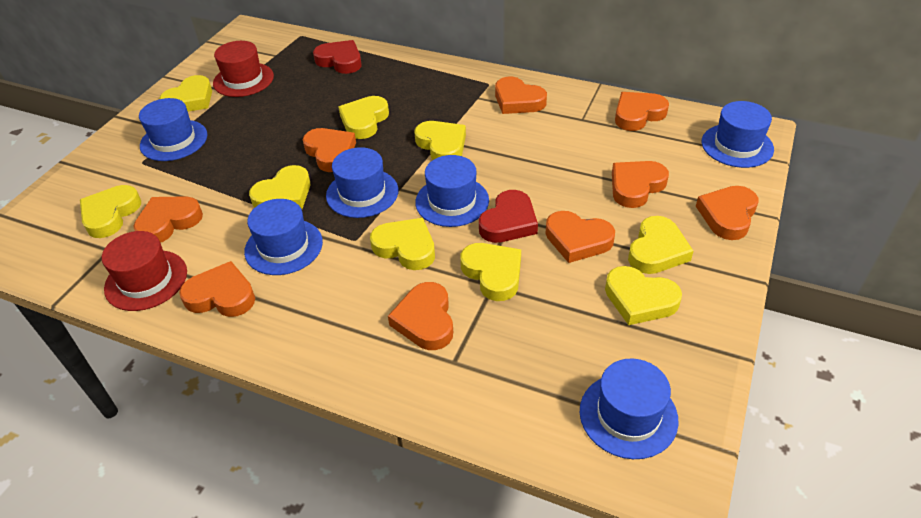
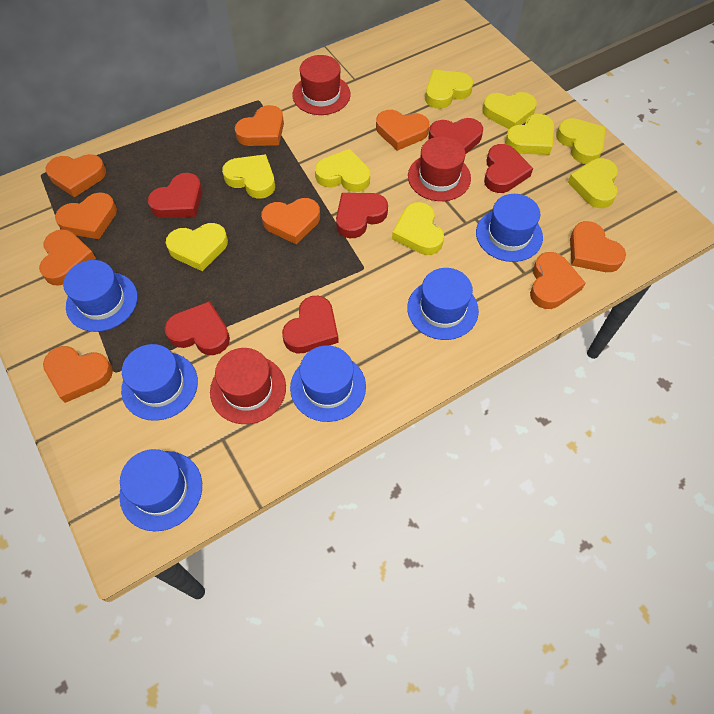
red hat: 2 -> 3
red heart: 2 -> 6

